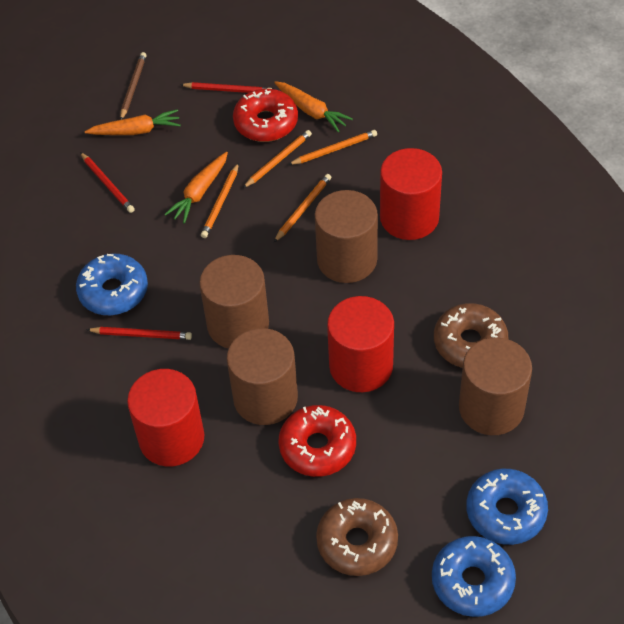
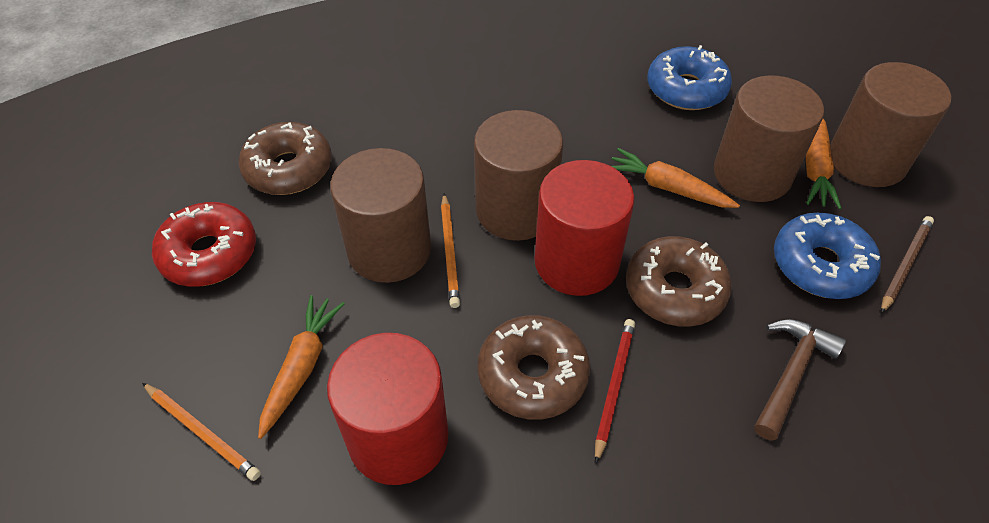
blue donut: 3 -> 2
brown donut: 2 -> 3
brown hammer: 0 -> 1
orange pencil: 4 -> 2
red cylinder: 3 -> 2
red donut: 2 -> 1
red pencil: 3 -> 1

